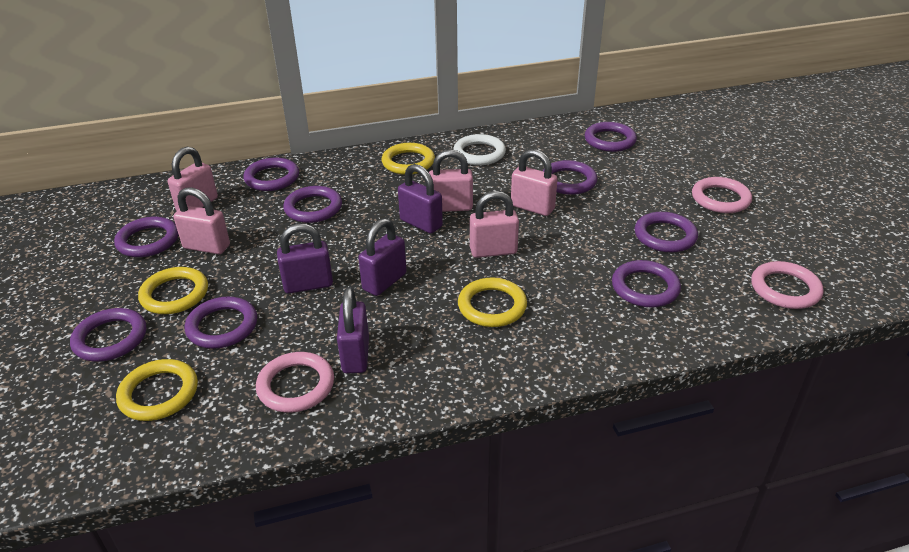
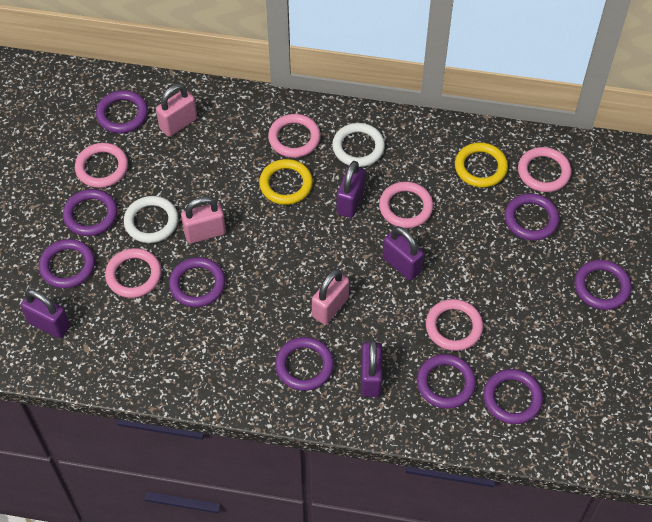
pink padlock: 5 -> 3
pink ring: 3 -> 6
white ring: 1 -> 2
yellow ring: 4 -> 2

